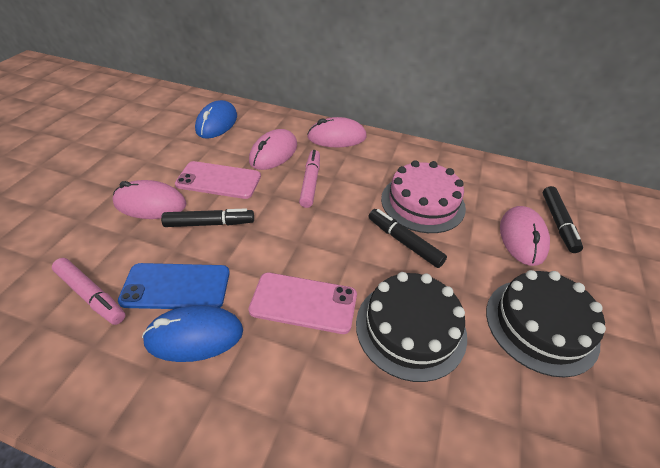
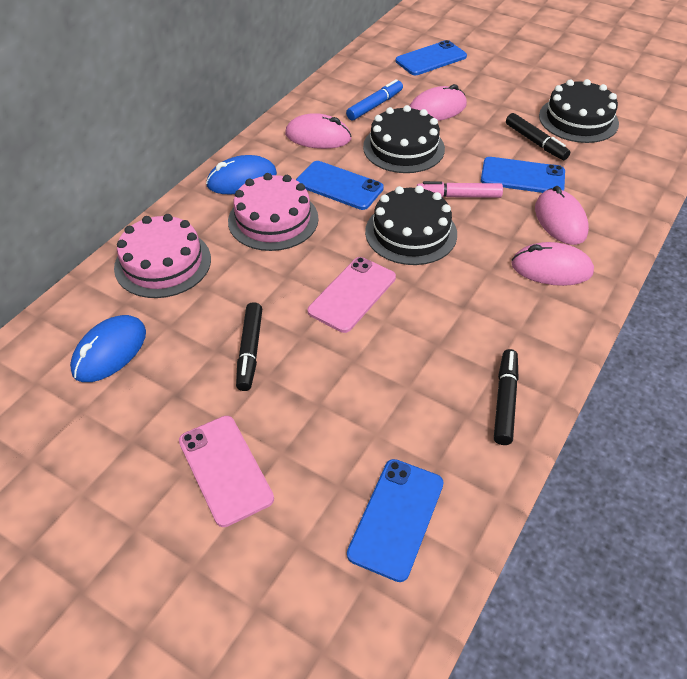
black cake: 2 -> 3
blue marker: 0 -> 1
blue phone: 1 -> 4
pink cake: 1 -> 2
pink marker: 2 -> 1

